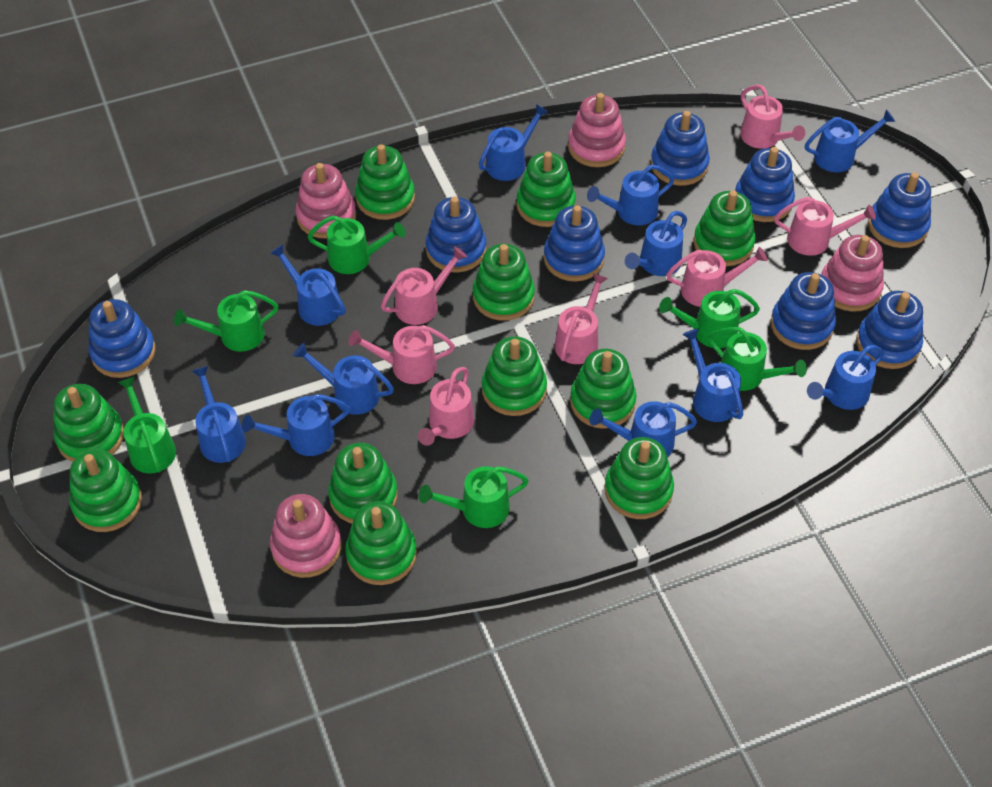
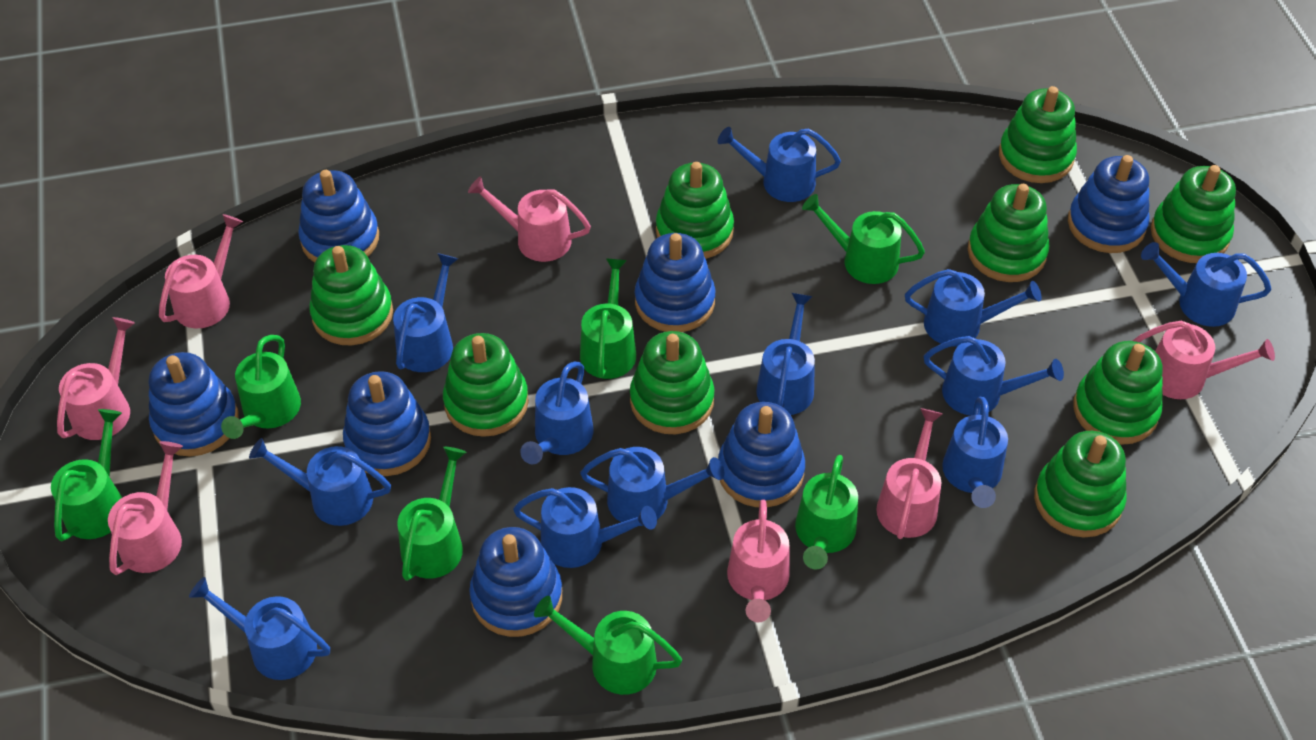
blue stacking toy: 8 -> 7
blue watering can: 11 -> 12
green stacking toy: 11 -> 9
green watering can: 6 -> 7
pink stacking toy: 4 -> 0

